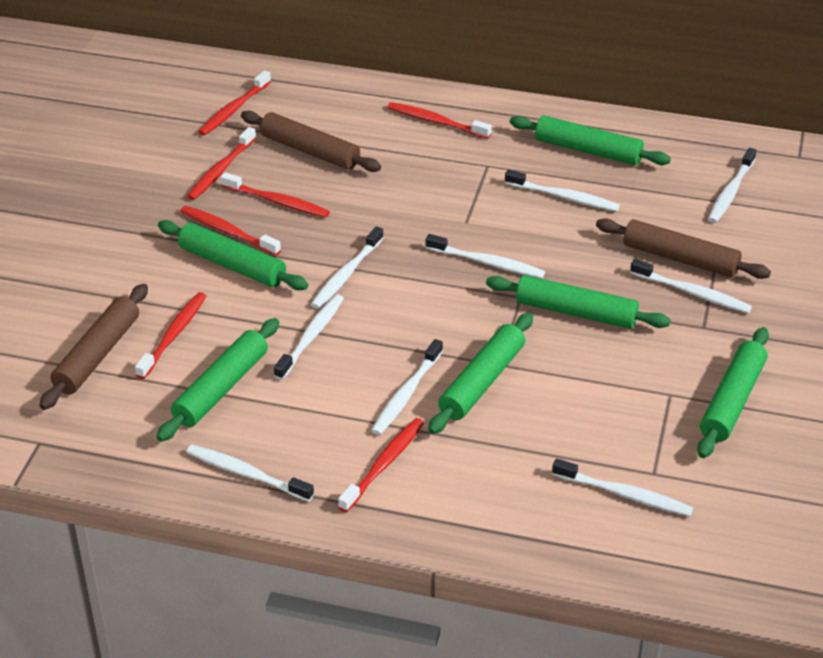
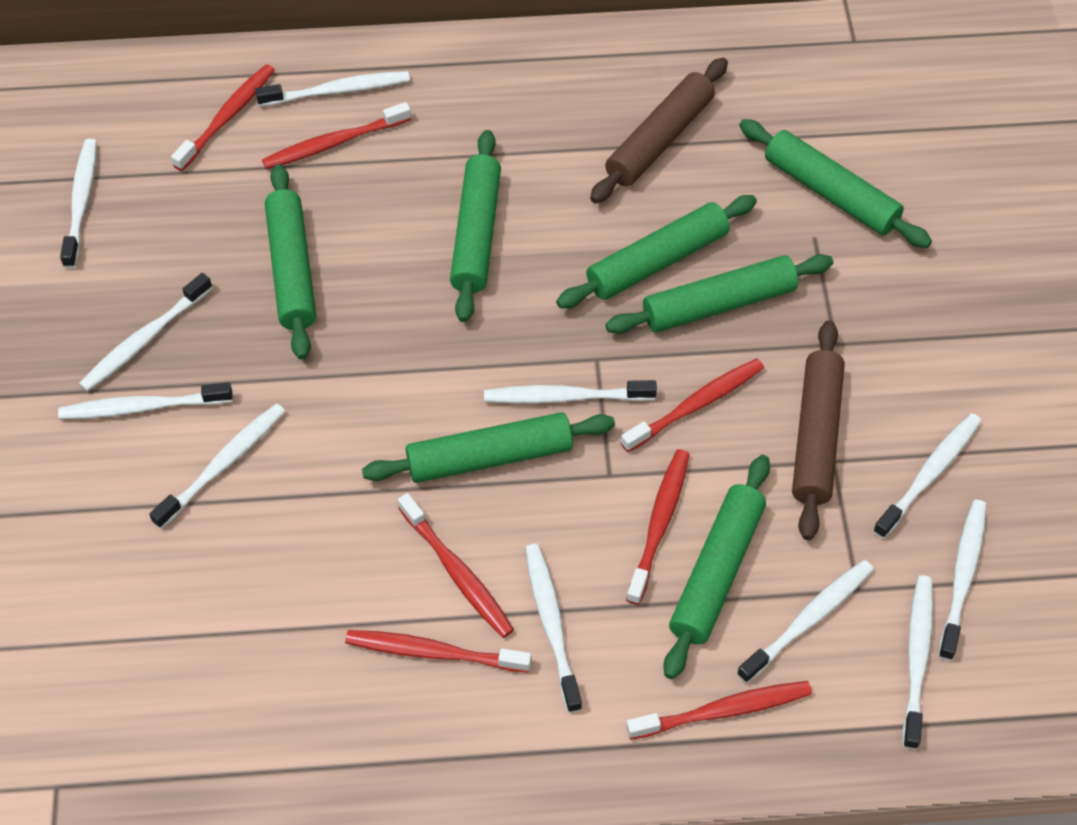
brown rolling pin: 3 -> 2
green rolling pin: 6 -> 7
white toothbrush: 9 -> 11

